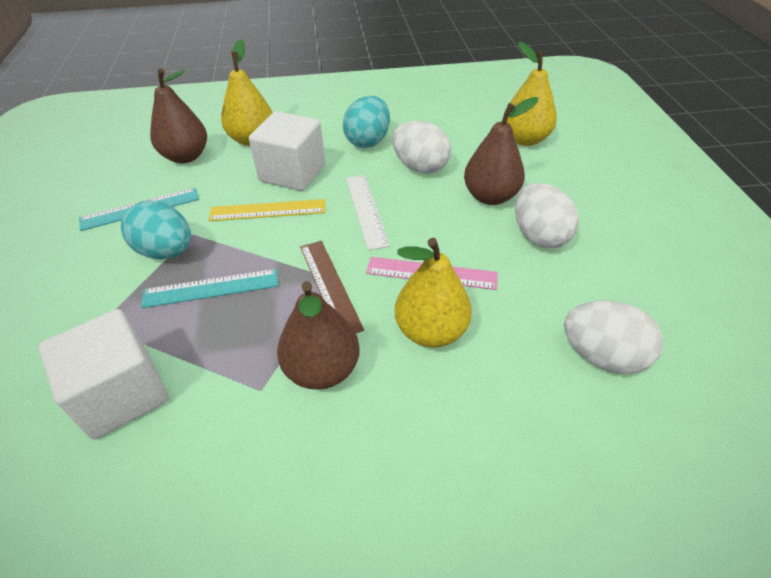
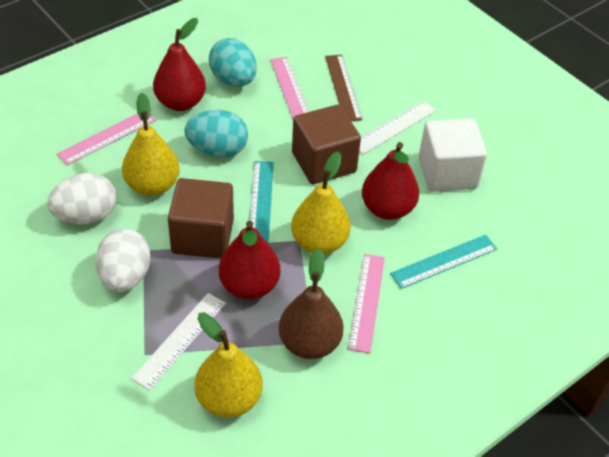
brown cube: 0 -> 2
brown pear: 3 -> 1
pink ruler: 1 -> 3
red pear: 0 -> 3
white cube: 2 -> 1
white egg: 3 -> 2
white ruler: 1 -> 2
yellow ruler: 1 -> 0

